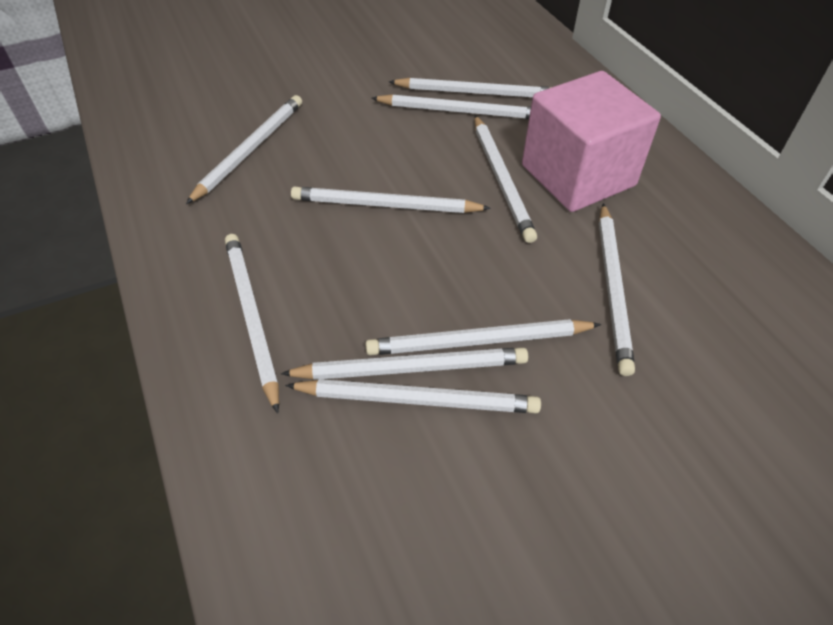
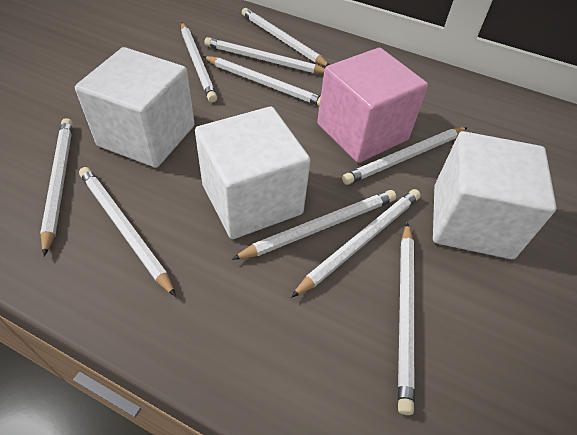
white cube: 0 -> 3

